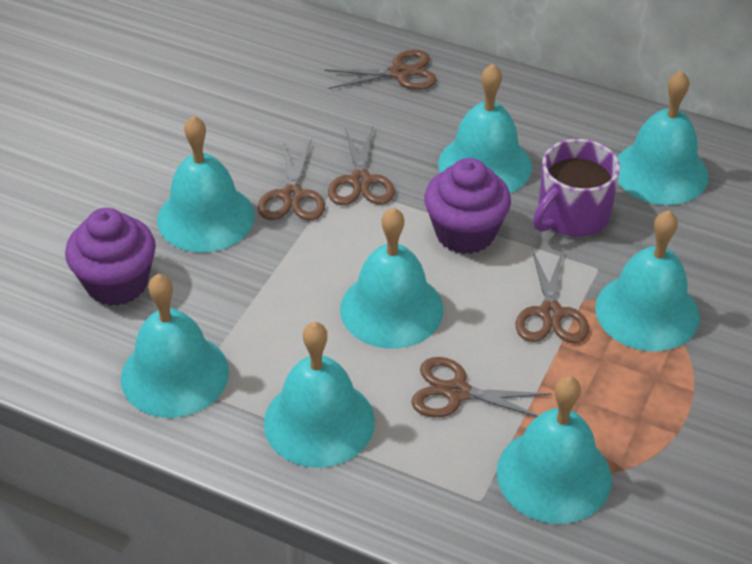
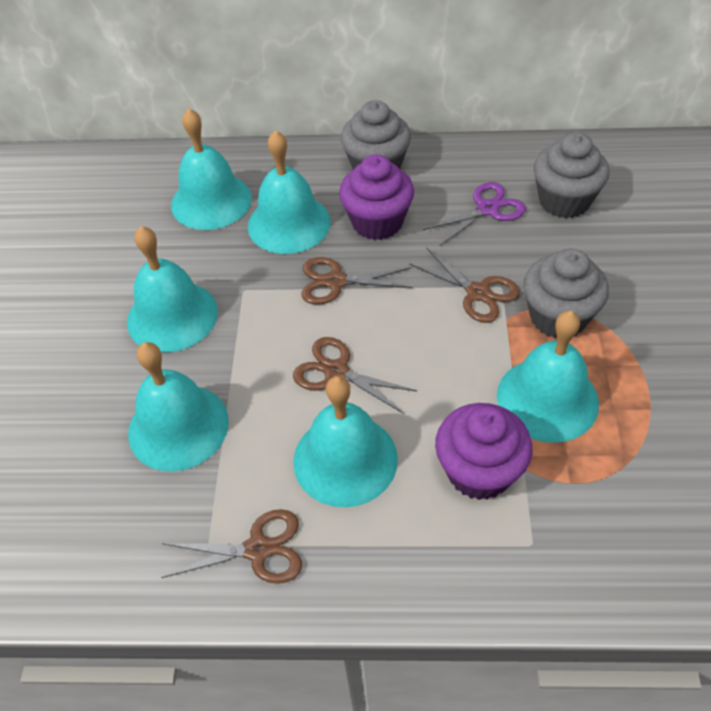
brown scissors: 5 -> 4
grey cupcake: 0 -> 3
purple mug: 1 -> 0
purple scissors: 0 -> 1
turquoise bell: 8 -> 6

